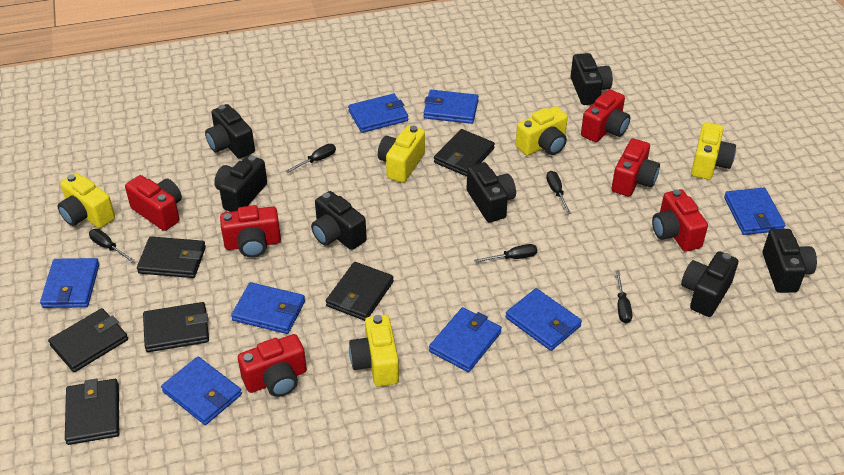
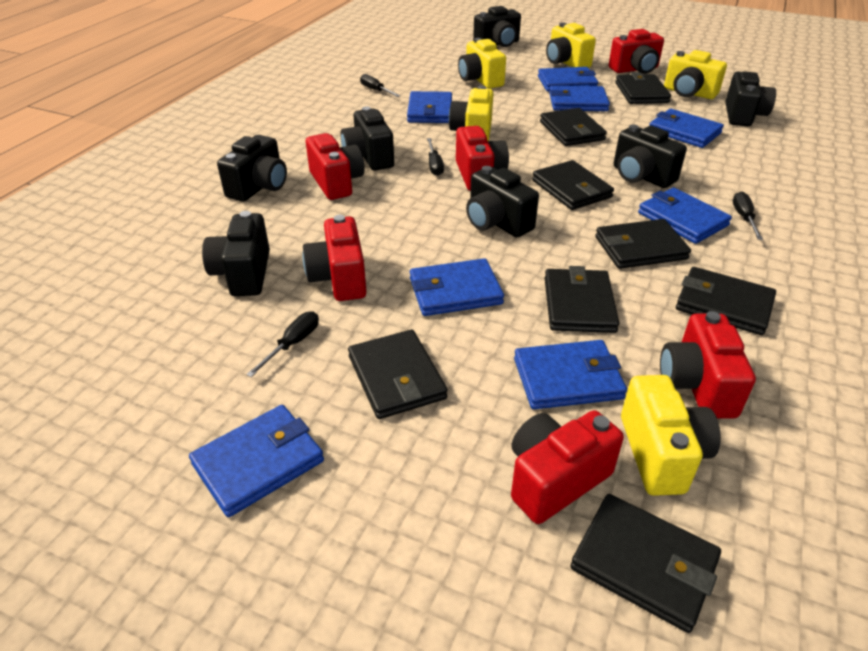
black screwdriver: 5 -> 4
black wallet: 6 -> 8

